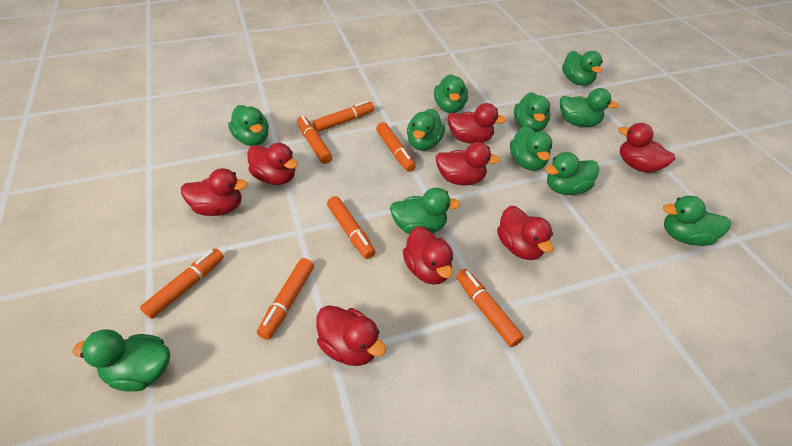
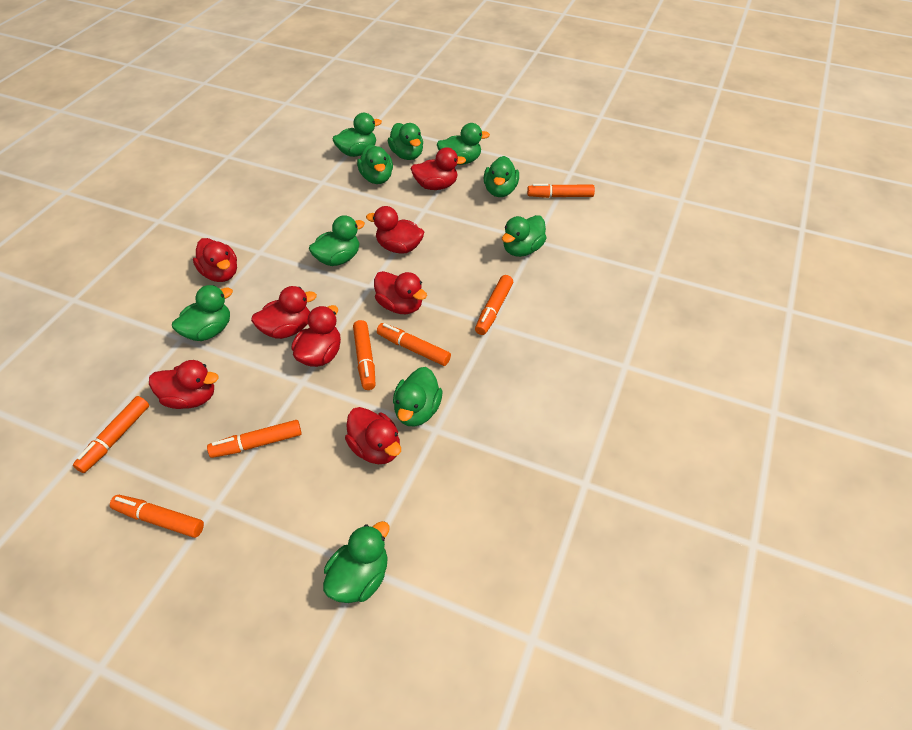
green duck: 11 -> 10

